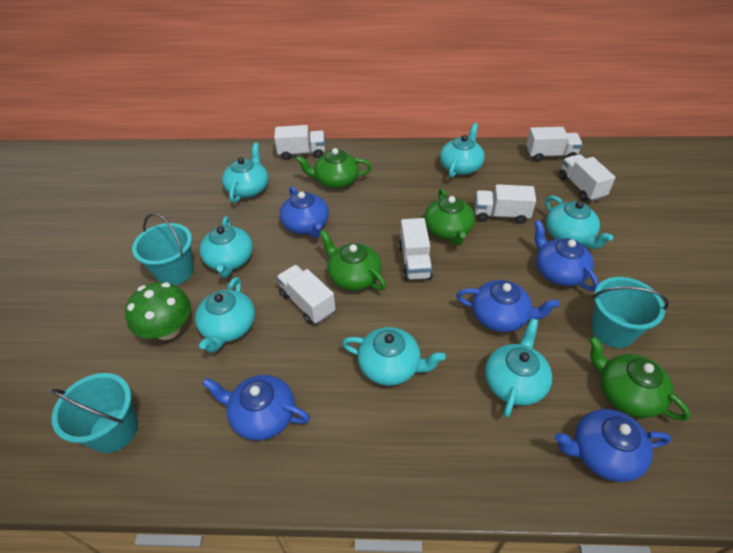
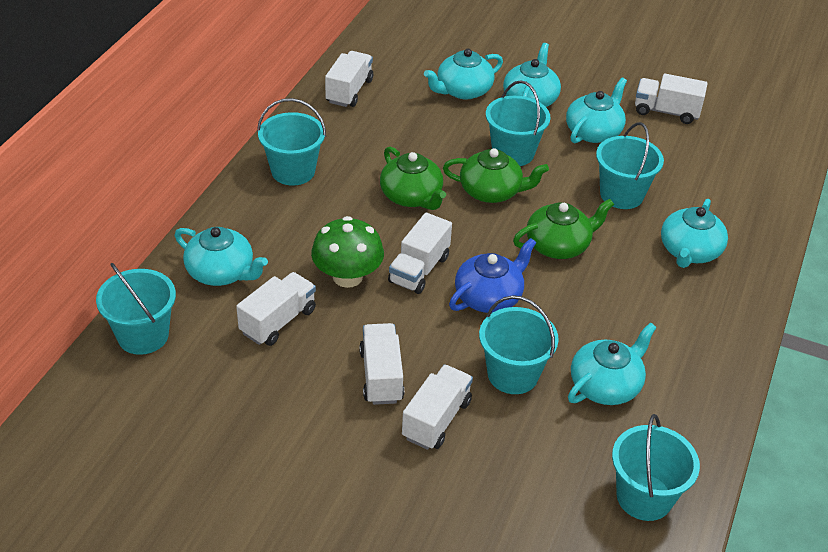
blue teapot: 5 -> 1
green teapot: 4 -> 3
turquoise bucket: 3 -> 6
turquoise teapot: 7 -> 6

